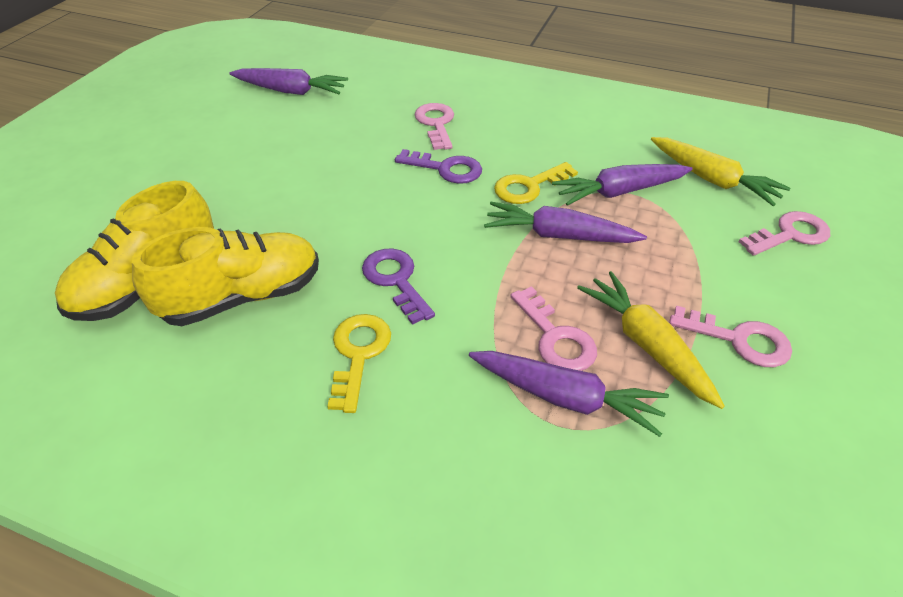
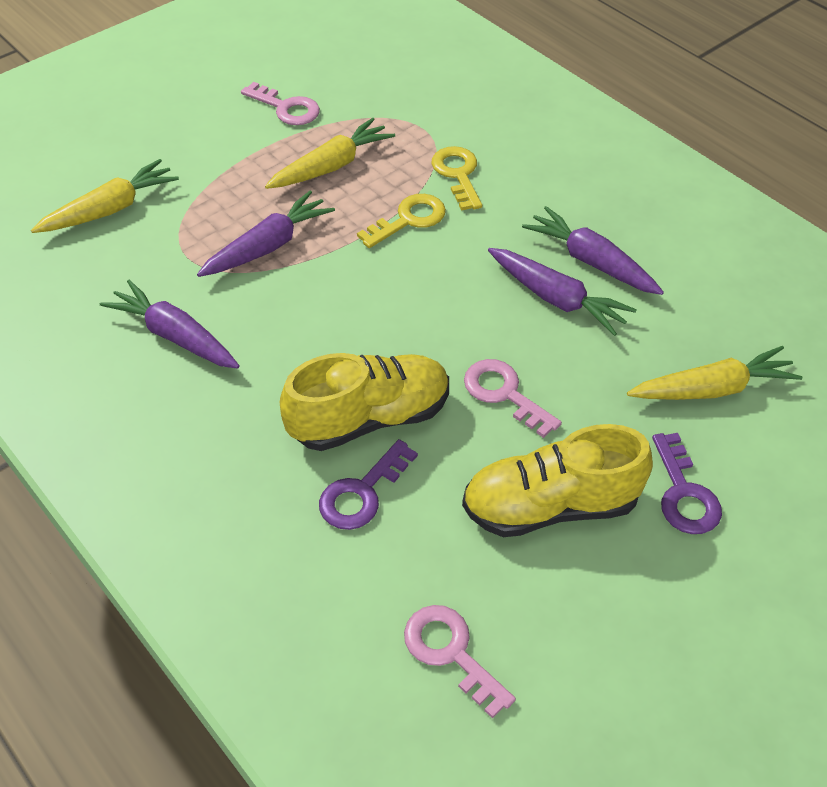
pink key: 4 -> 3
yellow carrot: 2 -> 3

